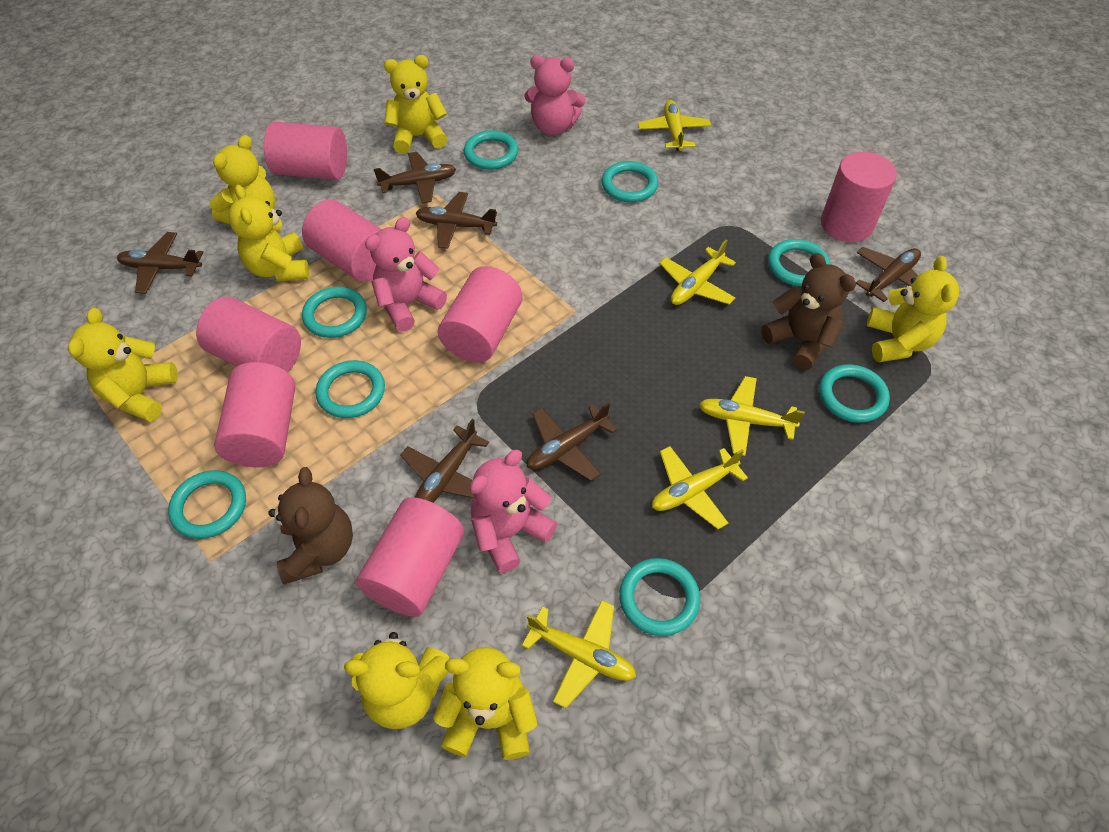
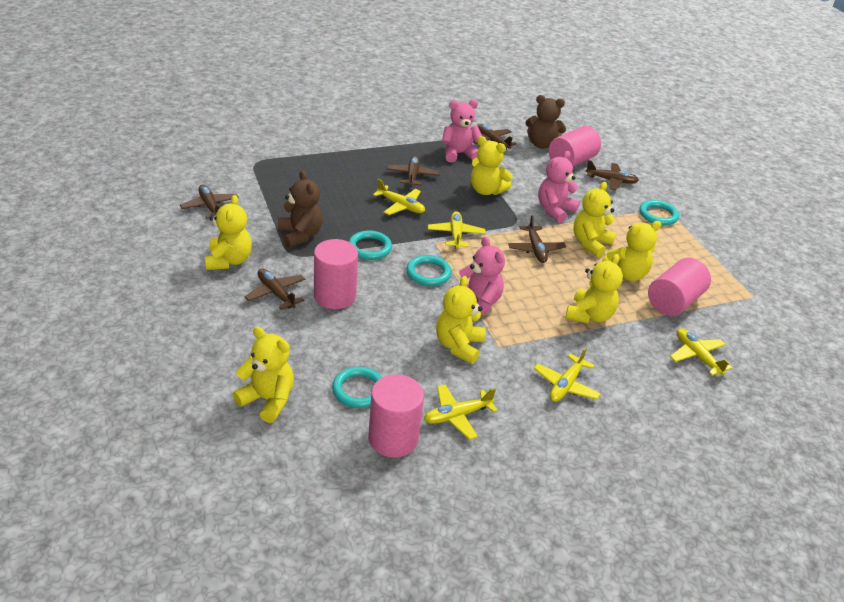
pink cylinder: 7 -> 4
turquoise ring: 8 -> 4

